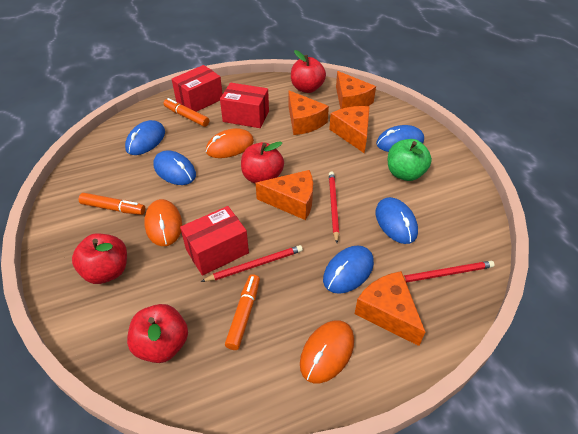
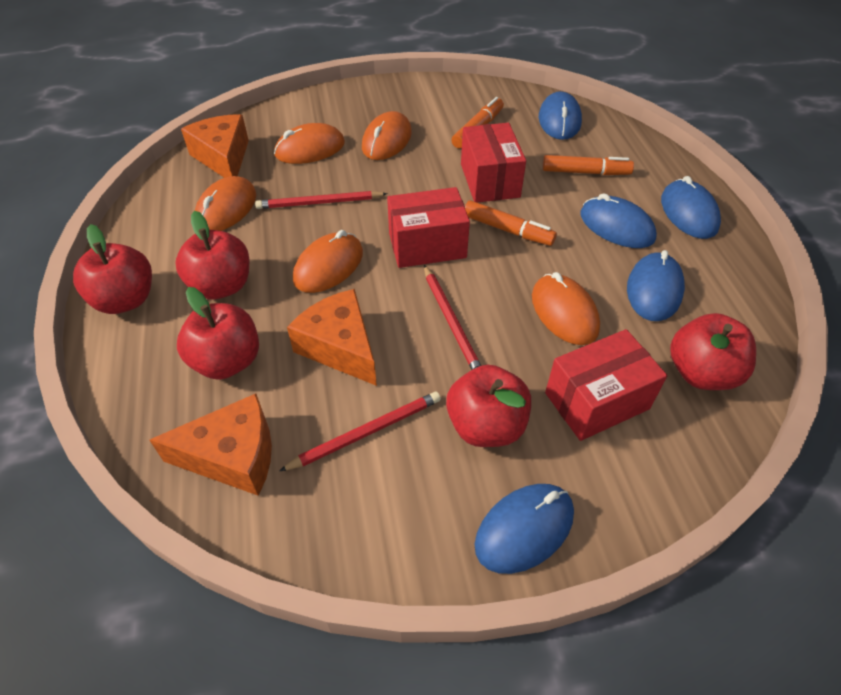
green apple: 1 -> 0
orange cheese: 5 -> 3
orange mouse: 3 -> 5
red apple: 4 -> 5

